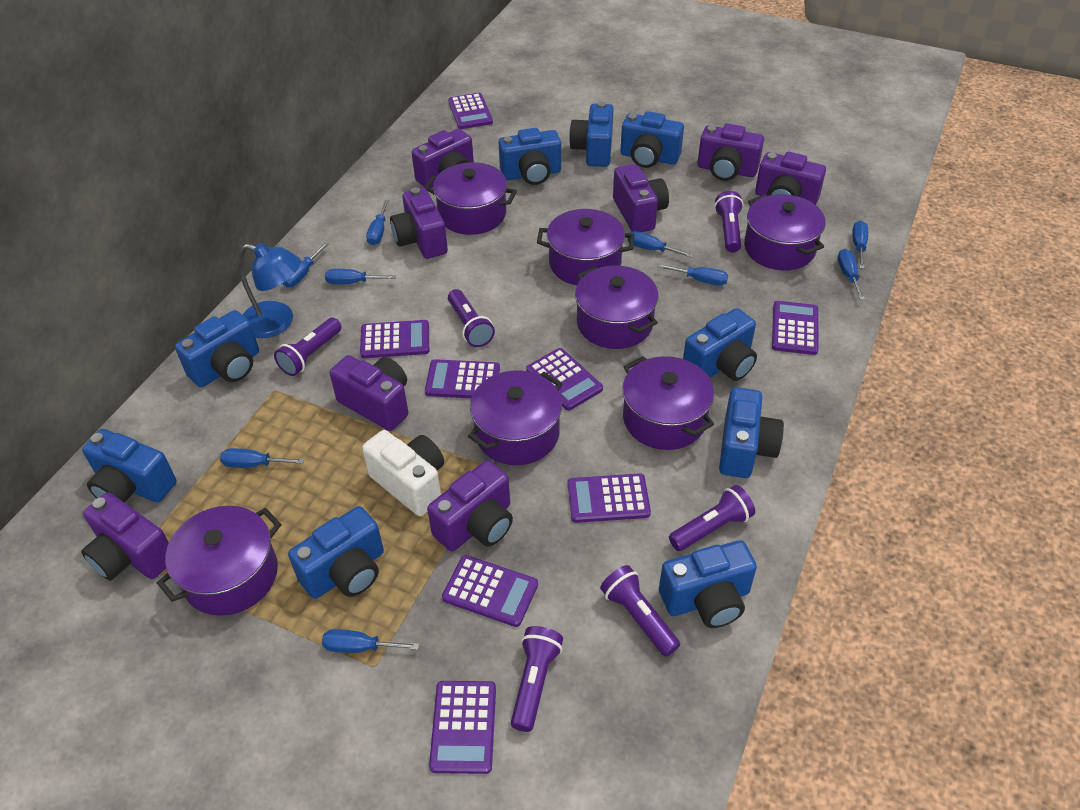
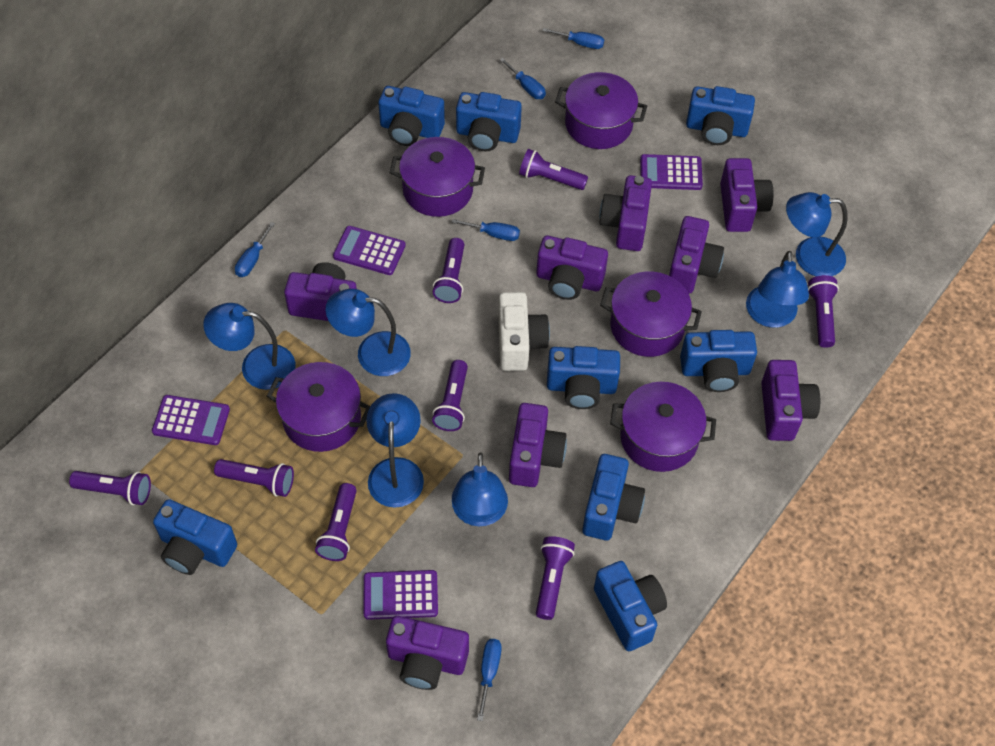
blue camera: 9 -> 8
blue lamp: 1 -> 6
blue screwdriver: 9 -> 5
purple calculator: 8 -> 4
purple flashlight: 6 -> 8
purple pot: 7 -> 5

